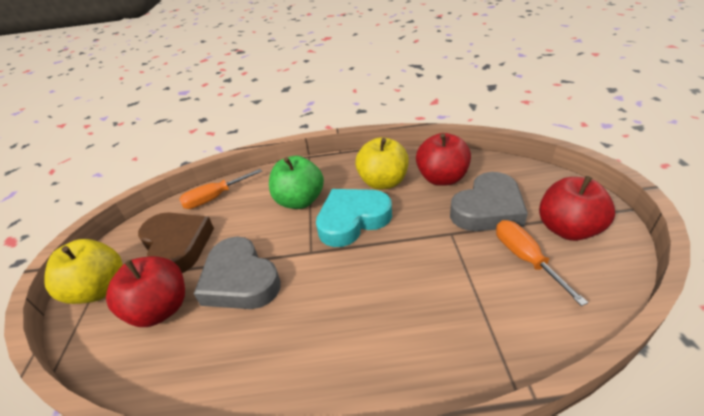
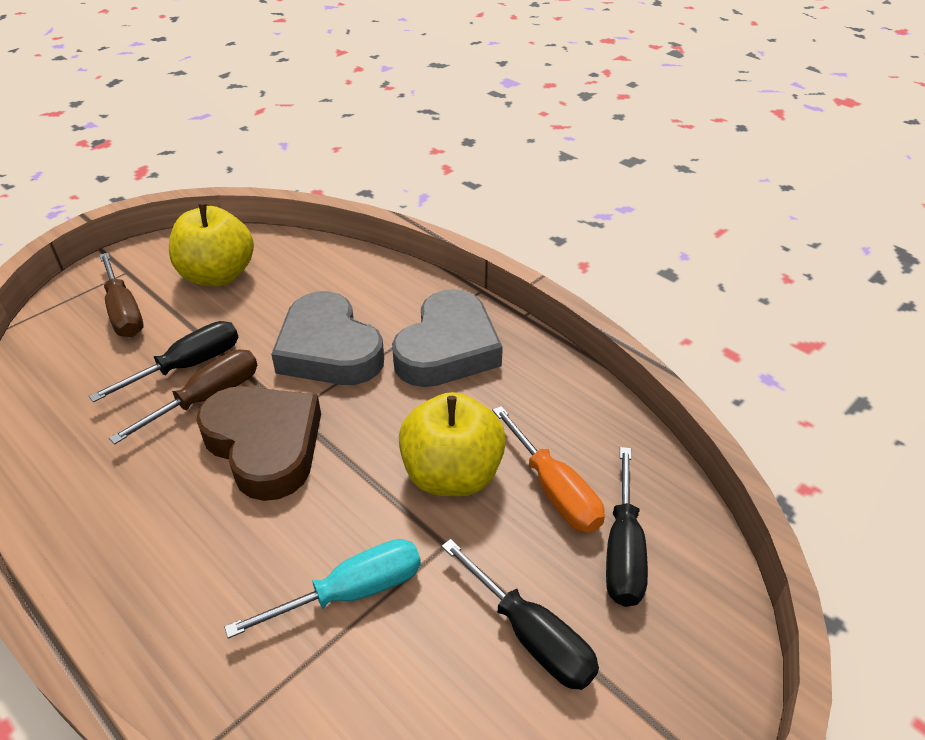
black screwdriver: 0 -> 3
brown screwdriver: 0 -> 2
green apple: 1 -> 0
orange screwdriver: 2 -> 1
red apple: 3 -> 0
turquoise heart: 1 -> 0
turquoise screwdriver: 0 -> 1

